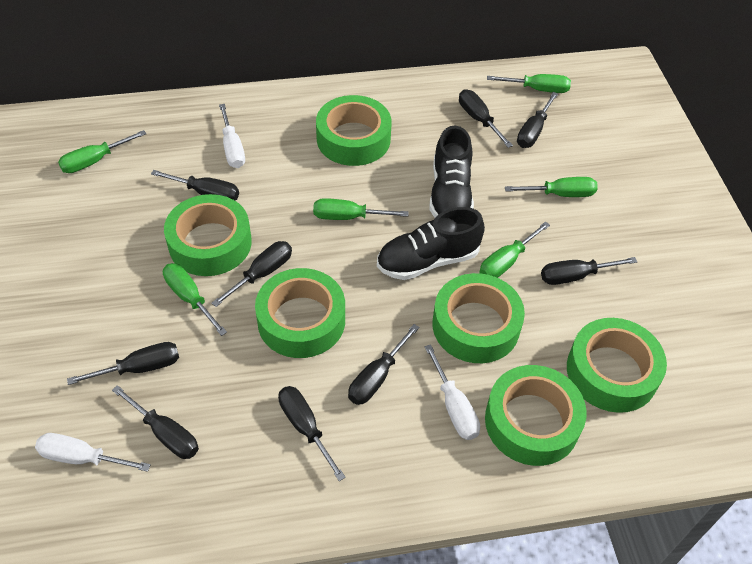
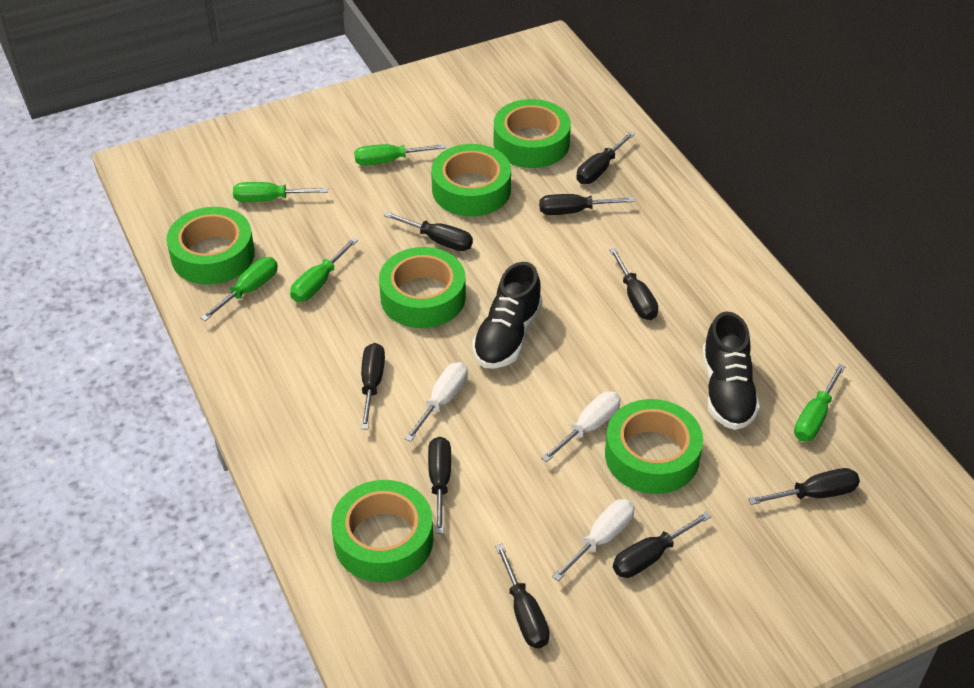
green screwdriver: 6 -> 5

